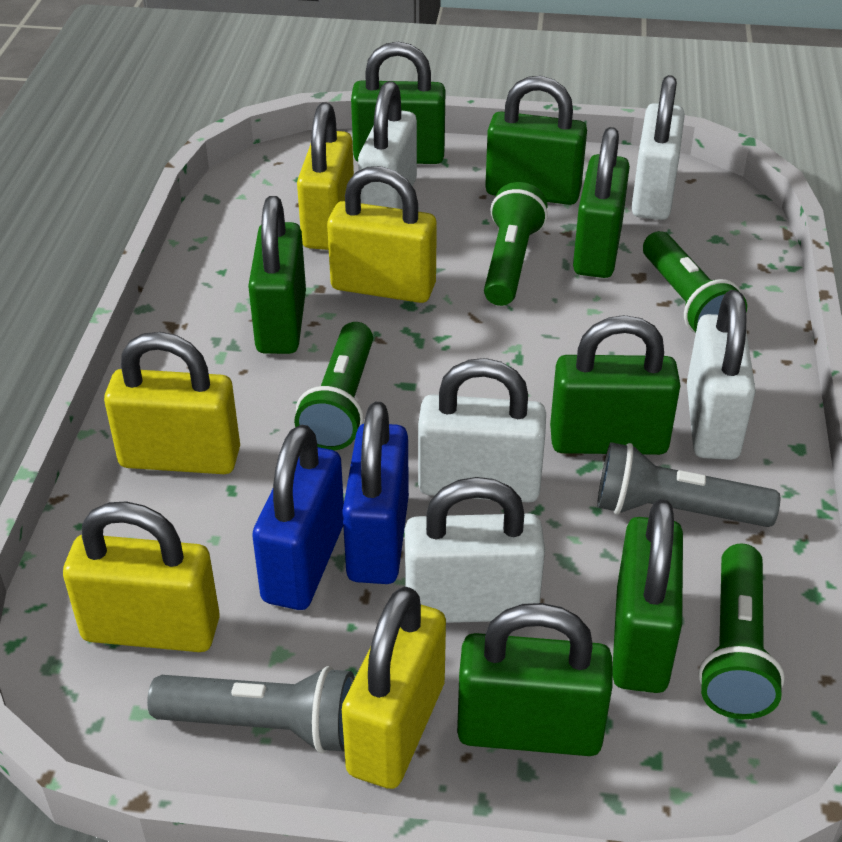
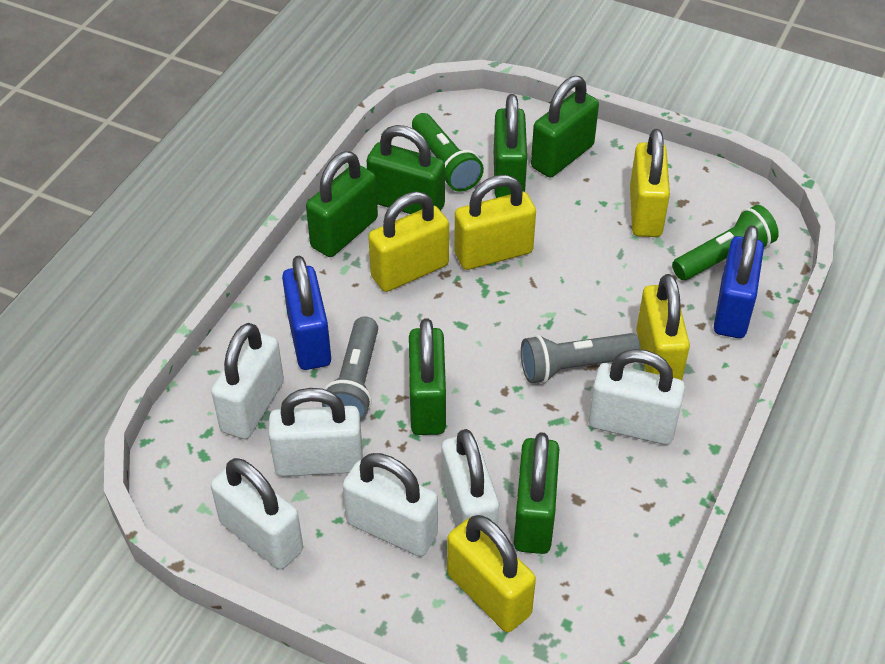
green flashlight: 4 -> 2
green padlock: 7 -> 6
white padlock: 5 -> 6

